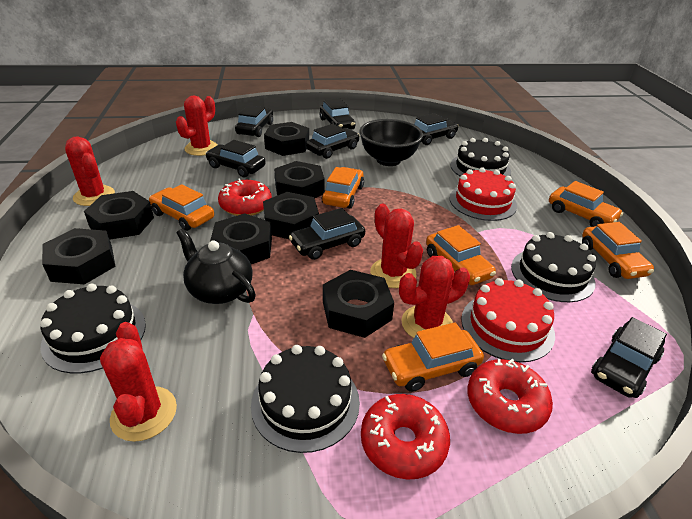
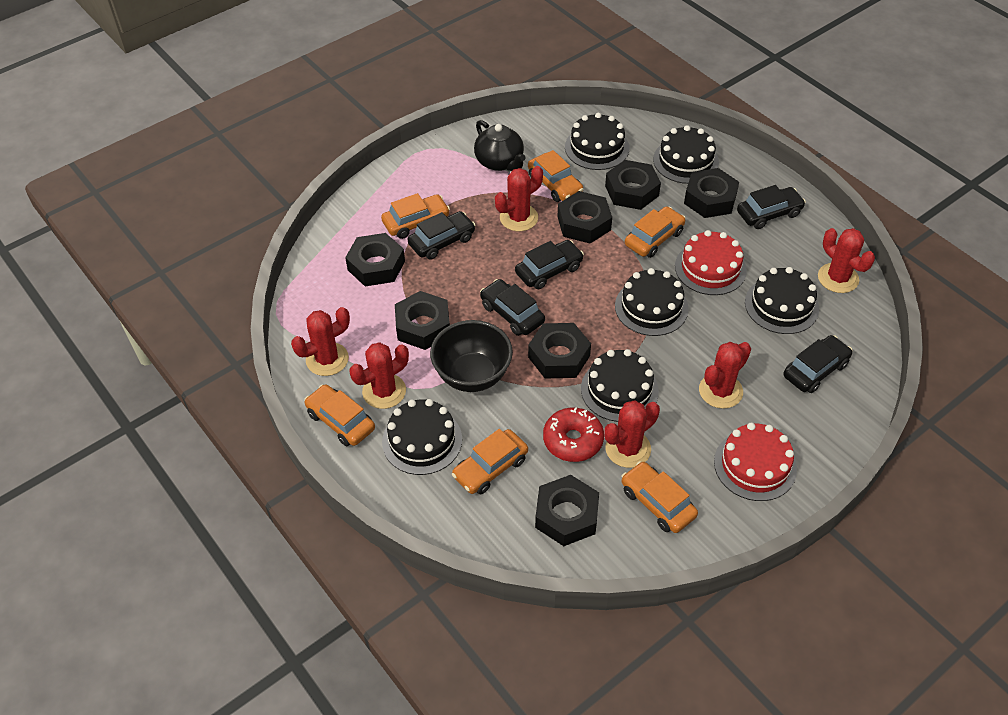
black cake: 4 -> 6
black car: 7 -> 5
red cactus: 5 -> 6
red donut: 3 -> 1

